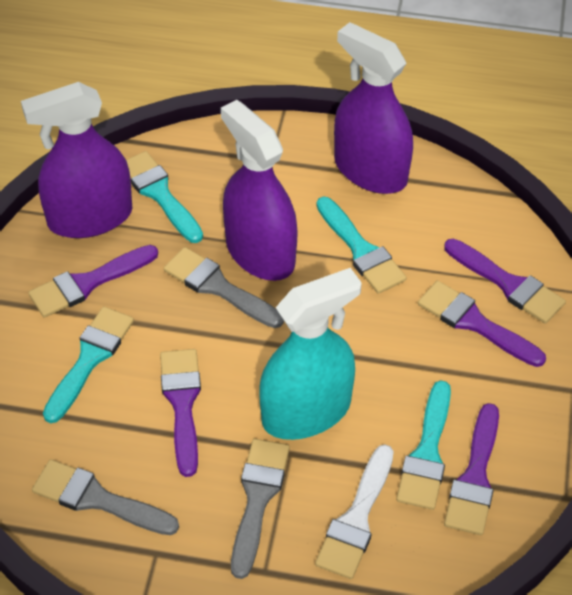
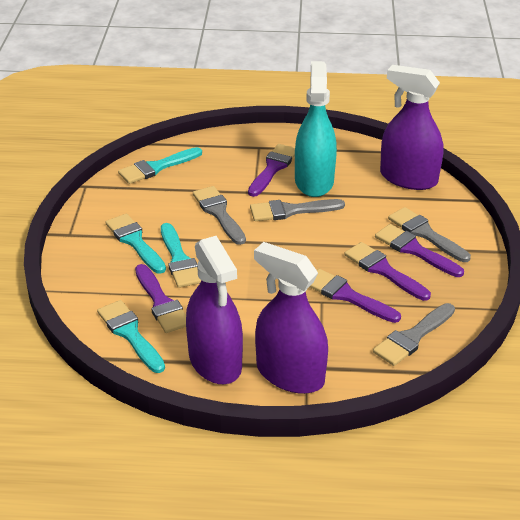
grey brush: 3 -> 4
white brush: 1 -> 0

